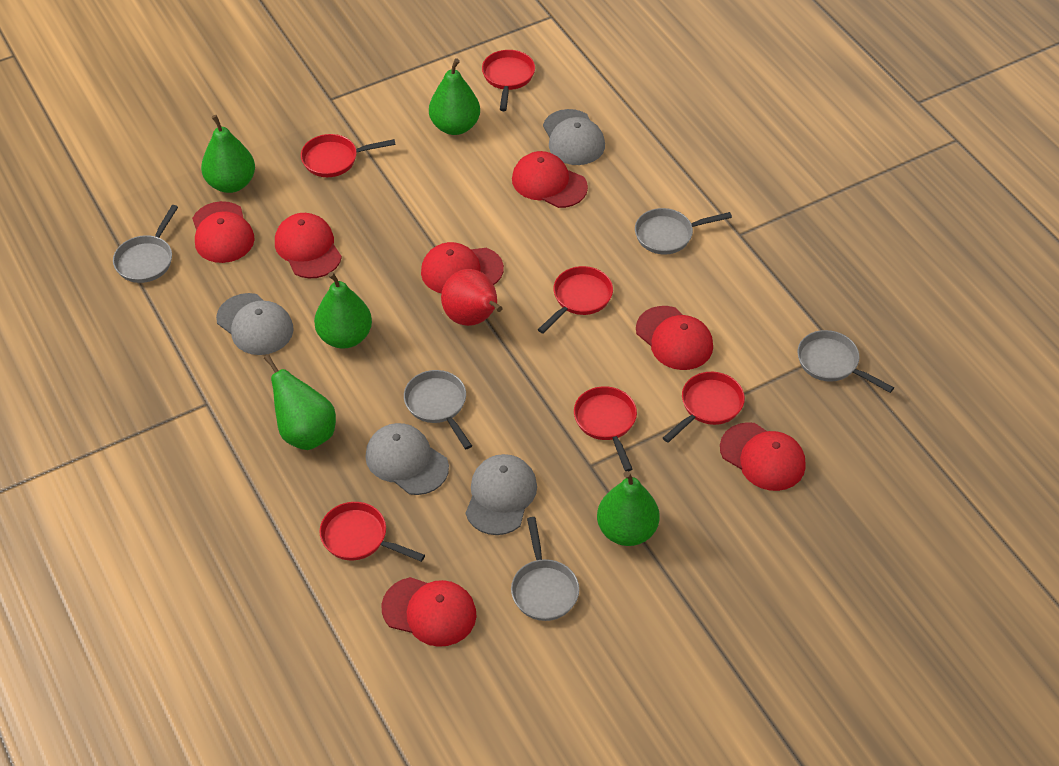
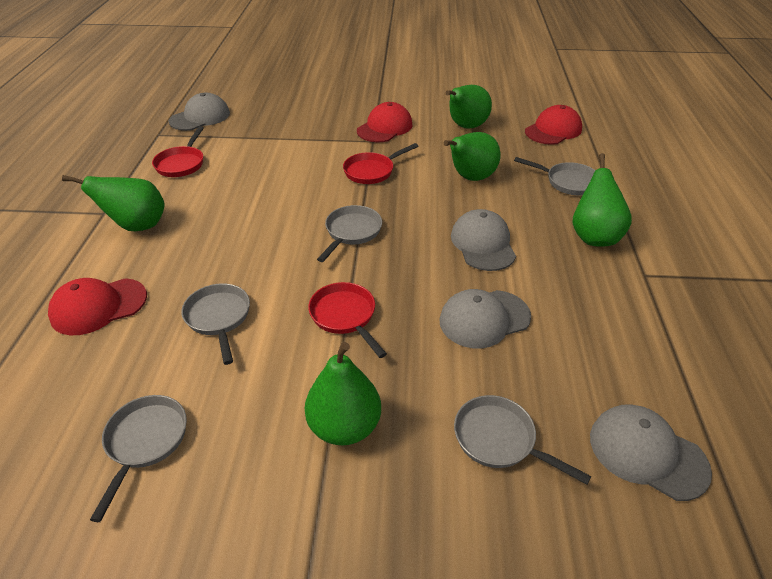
red cap: 7 -> 3
red pan: 6 -> 3
red pear: 1 -> 0

